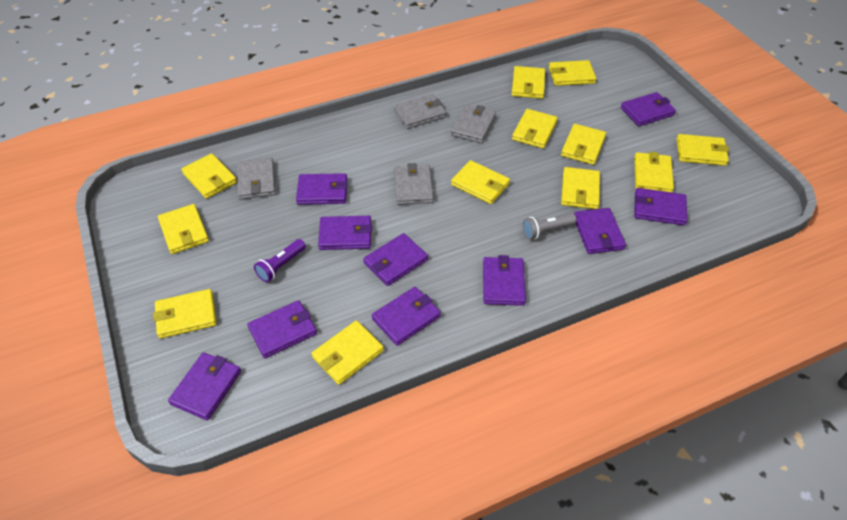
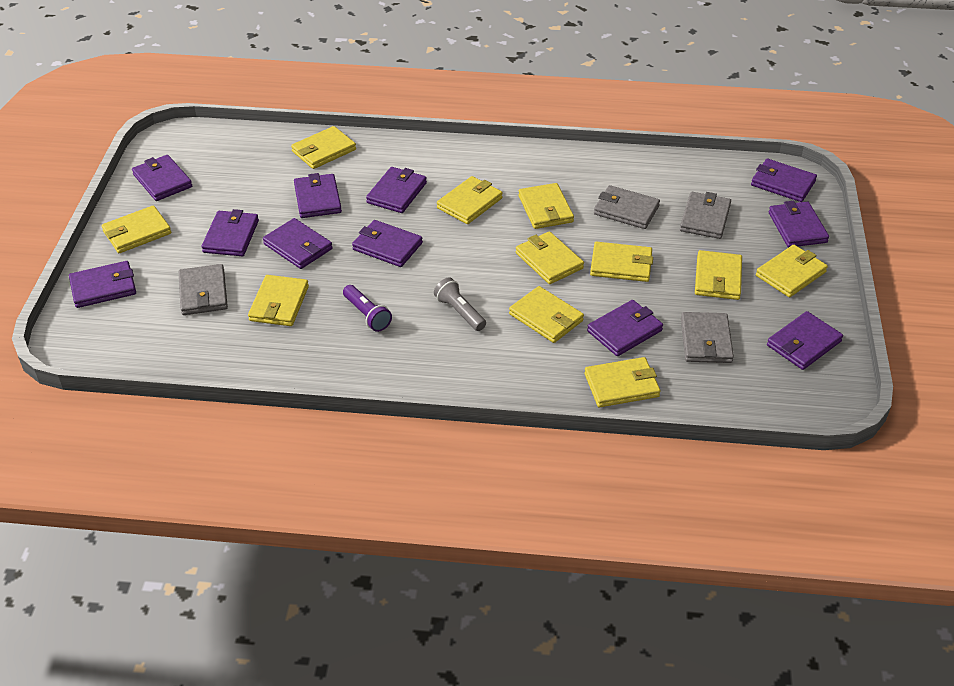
purple wallet: 10 -> 11
yellow wallet: 12 -> 11

